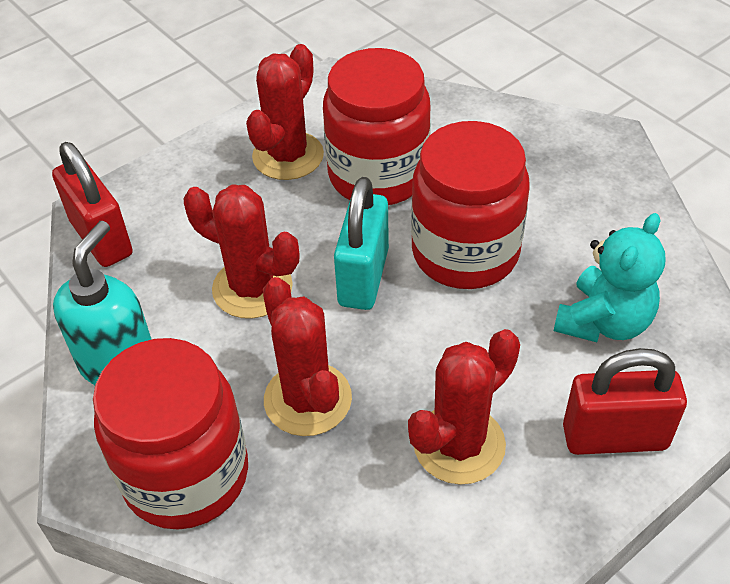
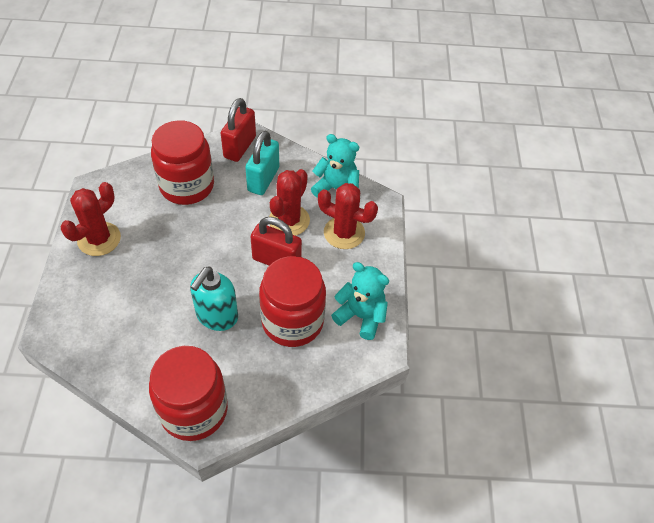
red cactus: 4 -> 3
turquoise teddy bear: 1 -> 2

